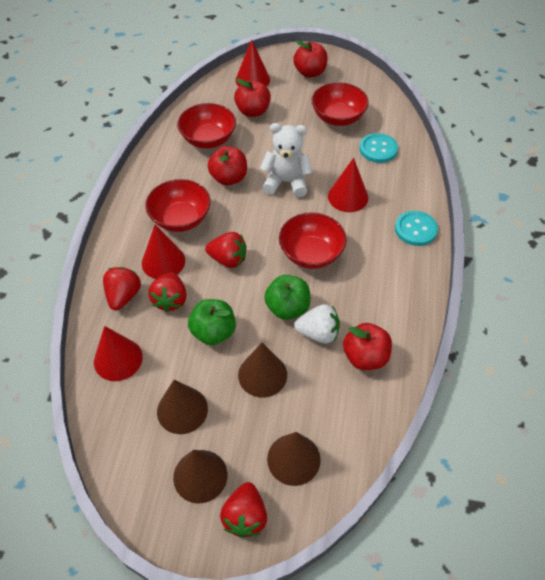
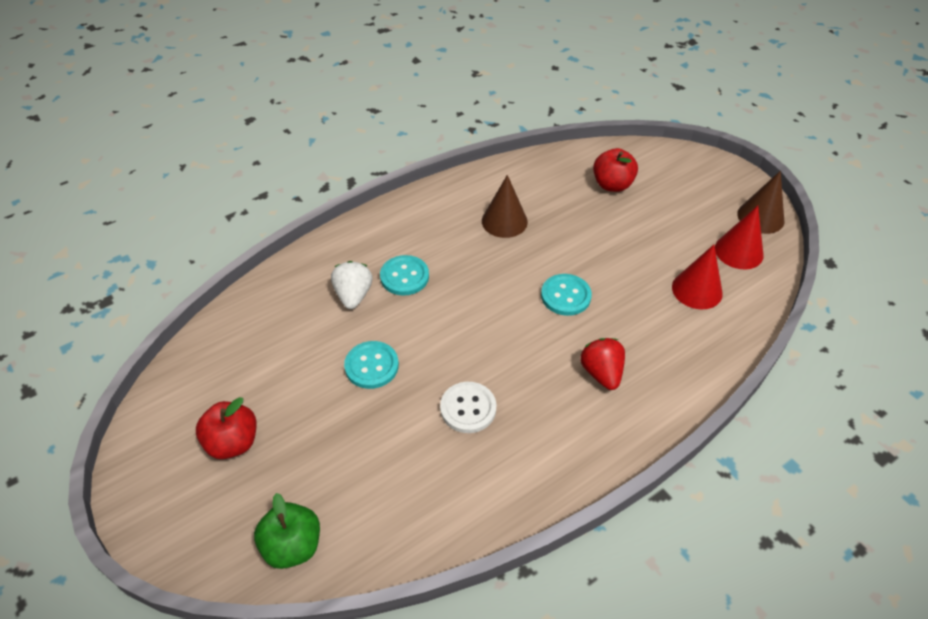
brown cone: 4 -> 2
green apple: 2 -> 1
red apple: 4 -> 2
red bowl: 4 -> 0
red cone: 4 -> 2
red strawberry: 4 -> 1
turquoise button: 2 -> 3
white button: 0 -> 1
white teddy bear: 1 -> 0

